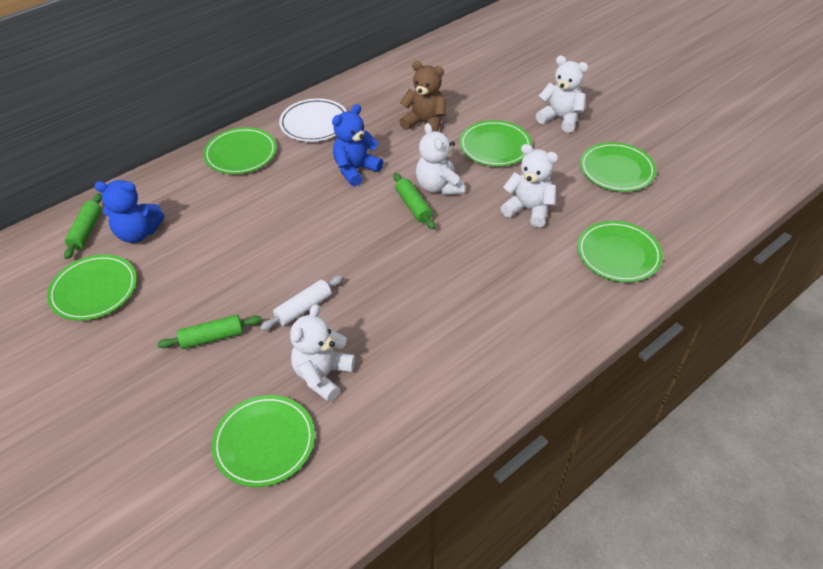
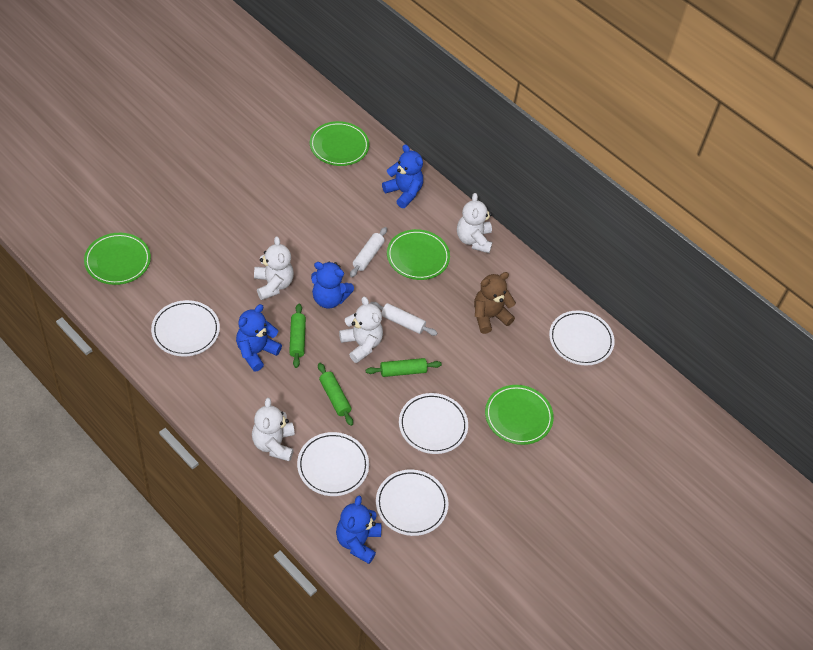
blue teddy bear: 2 -> 4
green plate: 6 -> 4
white plate: 1 -> 5
white rolling pin: 1 -> 2

